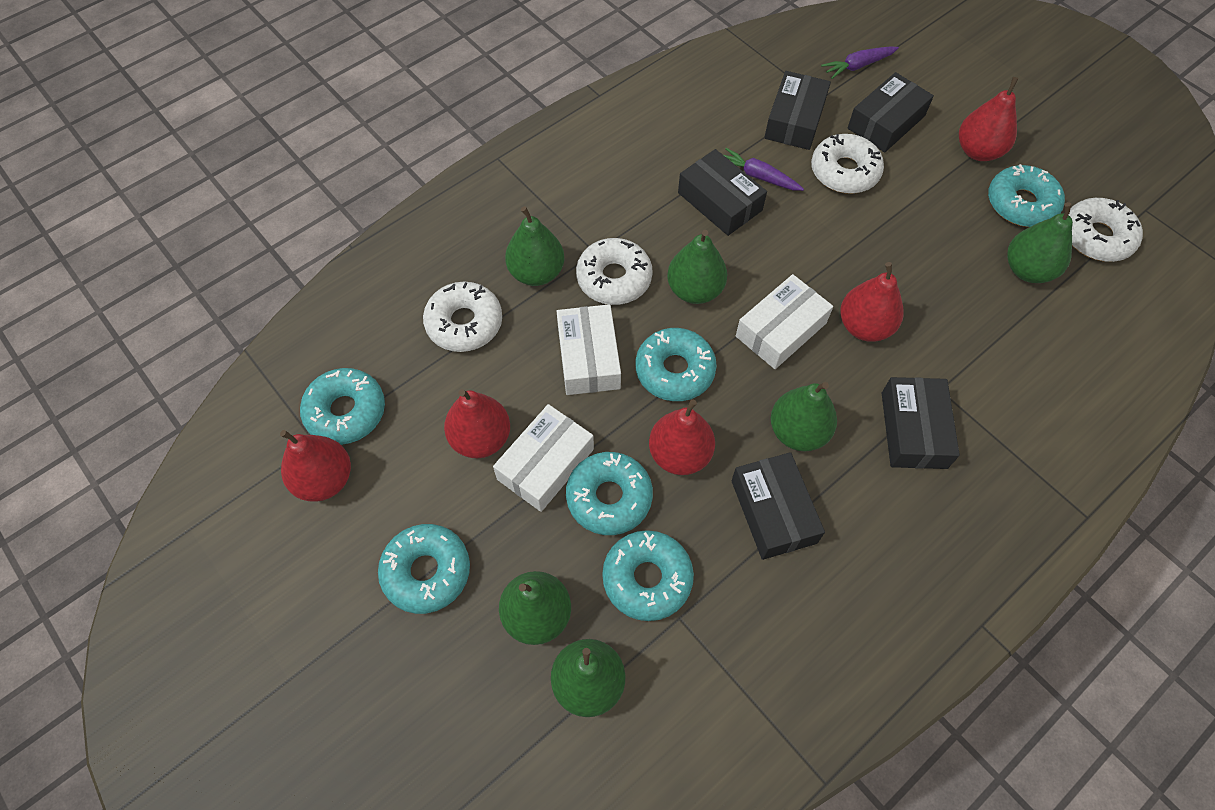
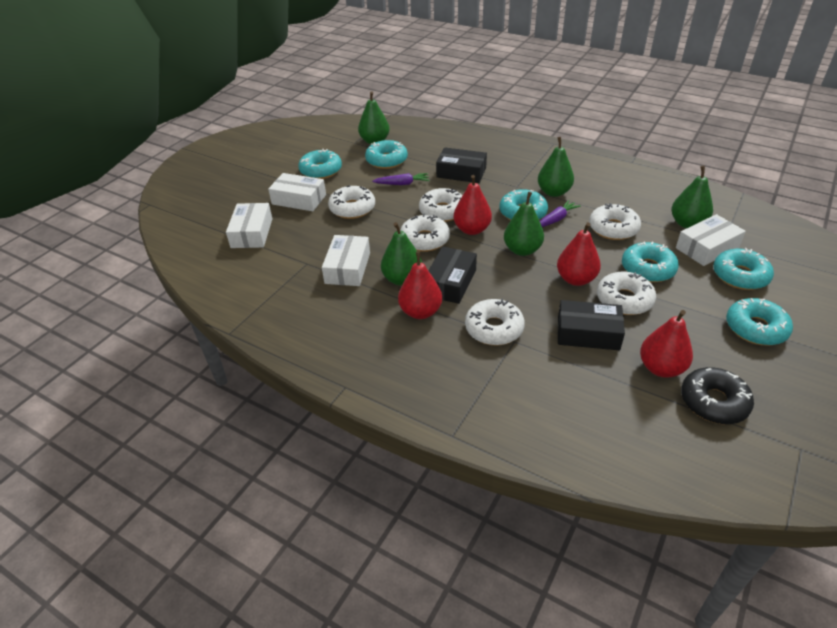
black box: 5 -> 3
black donut: 0 -> 1
green pear: 6 -> 5
red pear: 5 -> 4
white box: 3 -> 4
white donut: 4 -> 6

